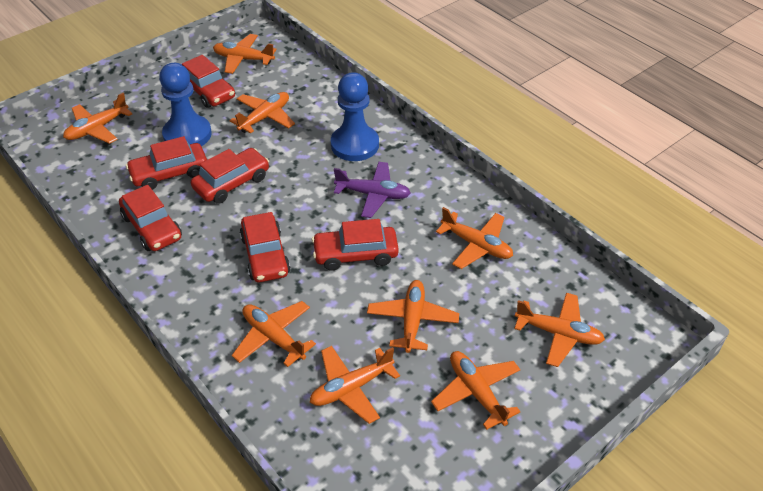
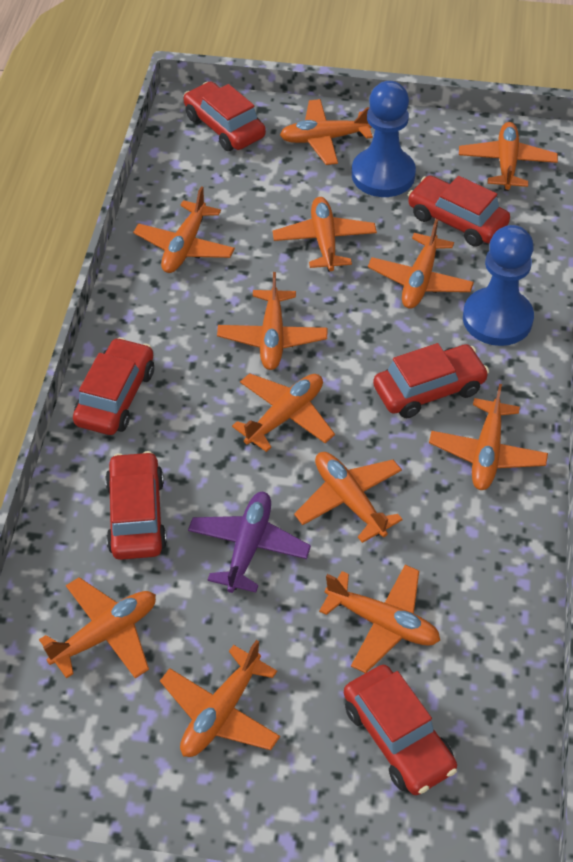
orange plane: 9 -> 12

